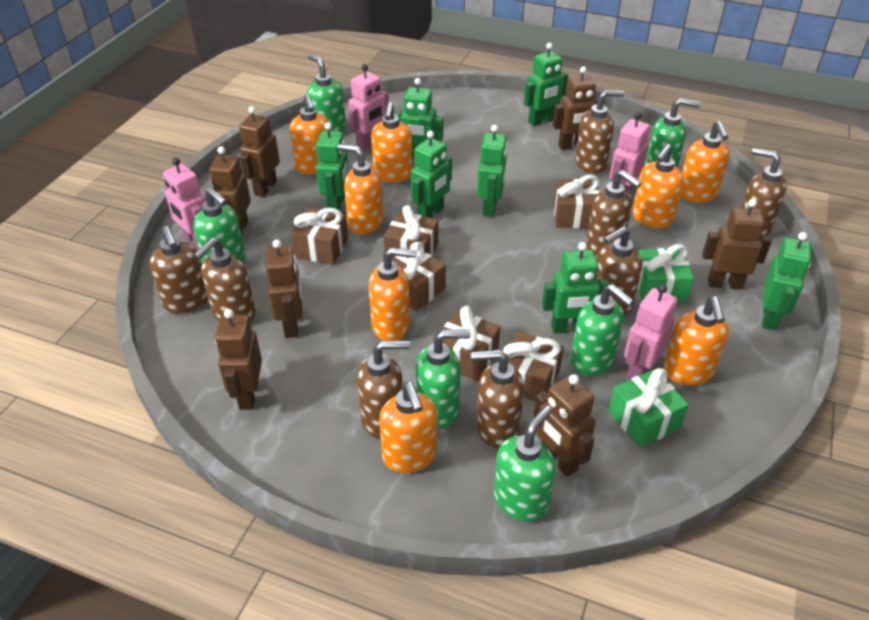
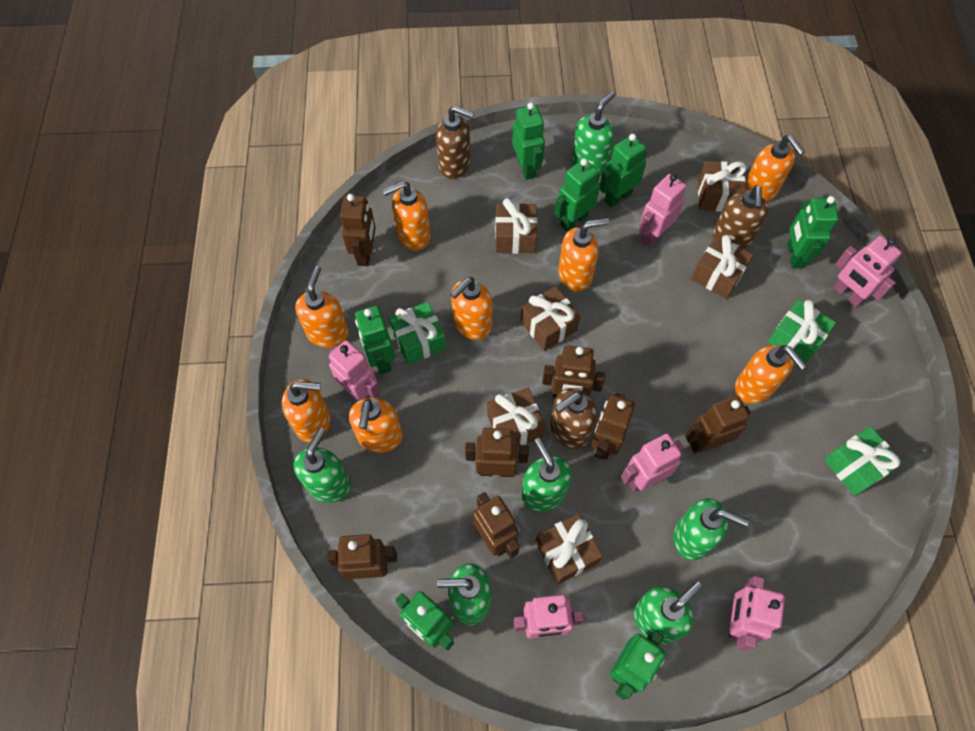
brown soap dispenser: 8 -> 3
green gift: 2 -> 3
pink robot: 4 -> 6

